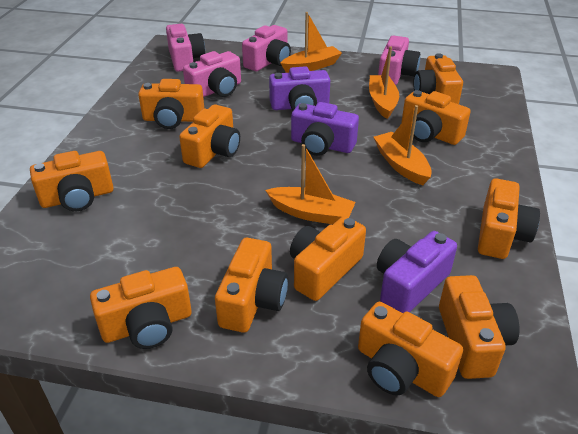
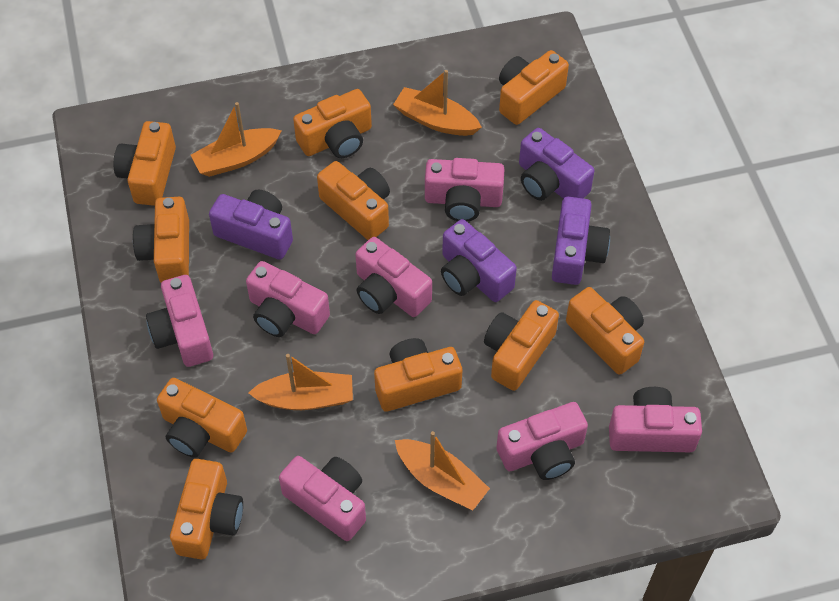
orange camera: 11 -> 10
pink camera: 4 -> 7
purple camera: 3 -> 4

